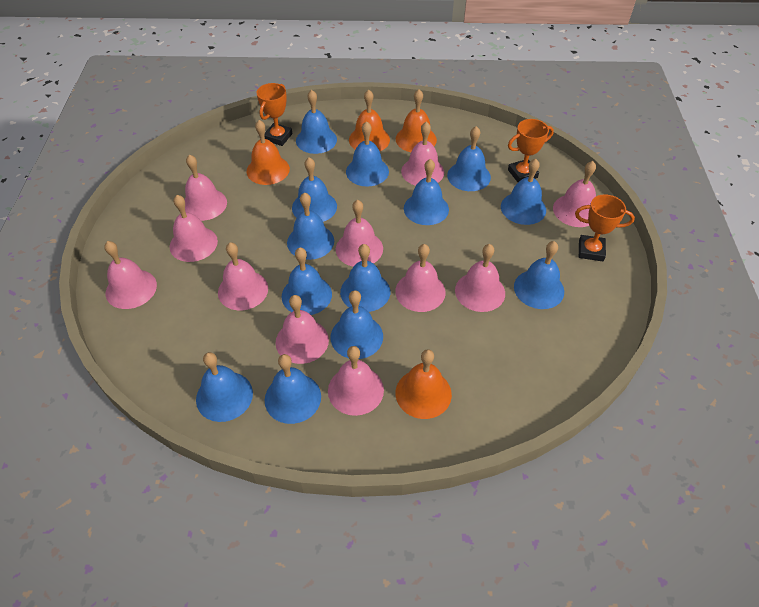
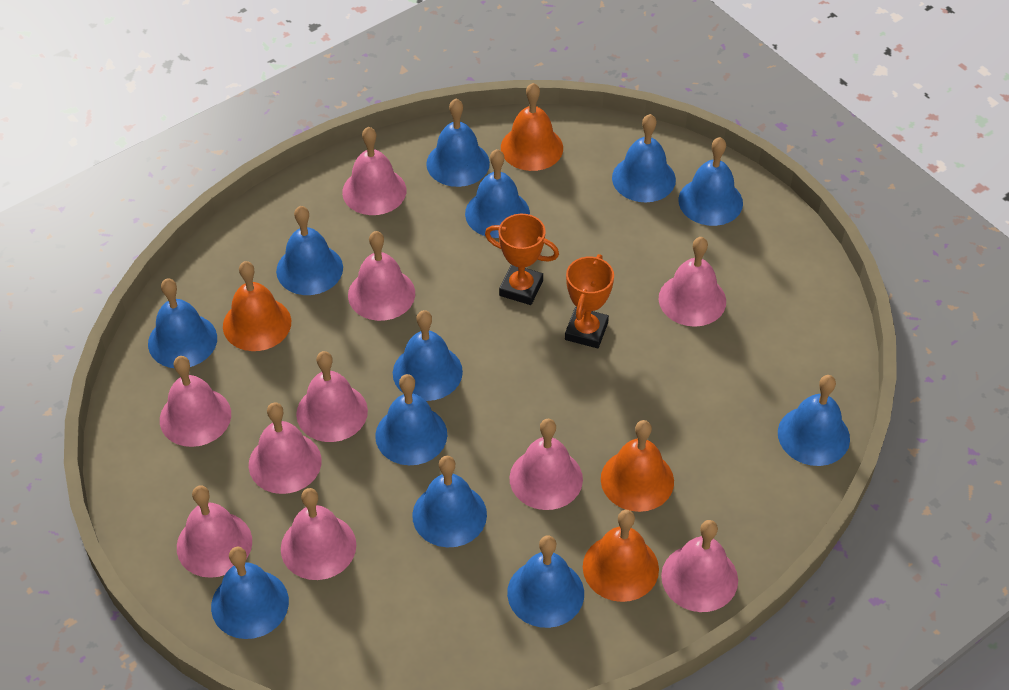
blue bell: 13 -> 12
orange trophy: 3 -> 2
pink bell: 11 -> 10

